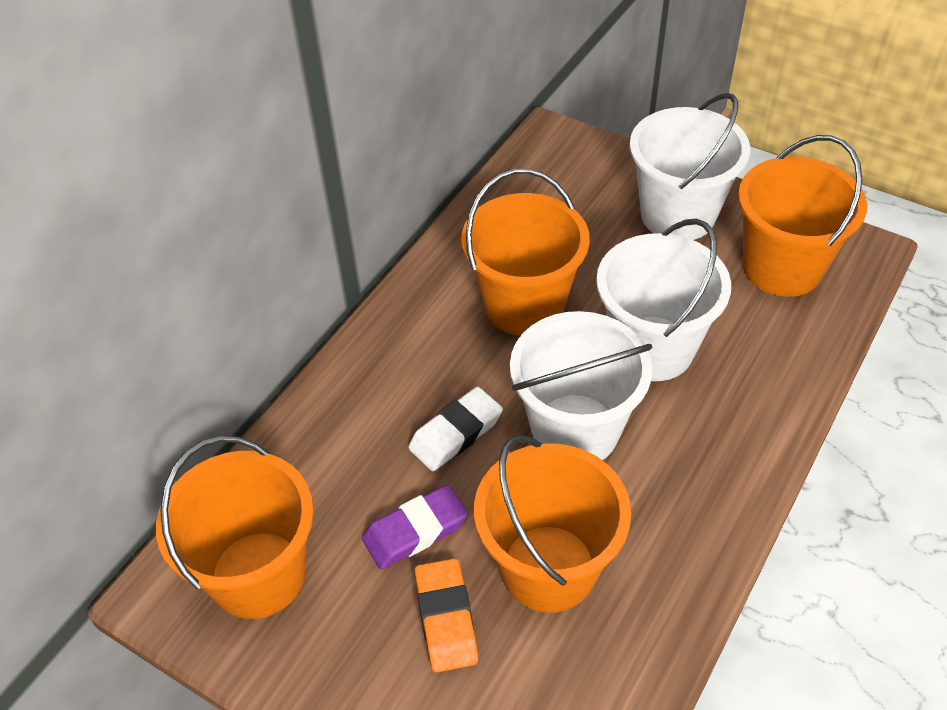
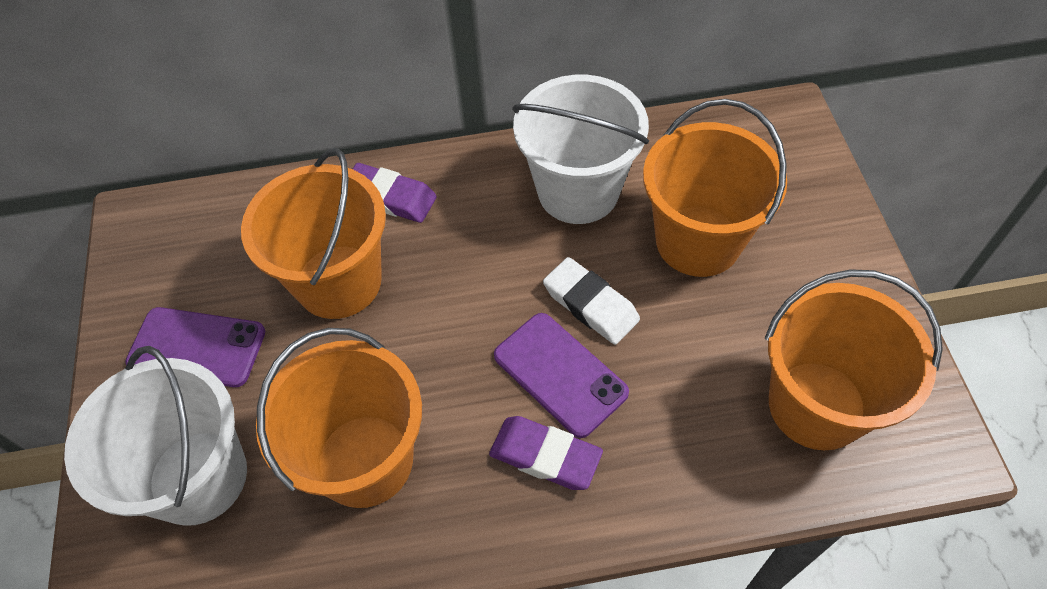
orange eraser: 1 -> 0
purple eraser: 1 -> 2
purple phone: 0 -> 2
white bucket: 3 -> 2

